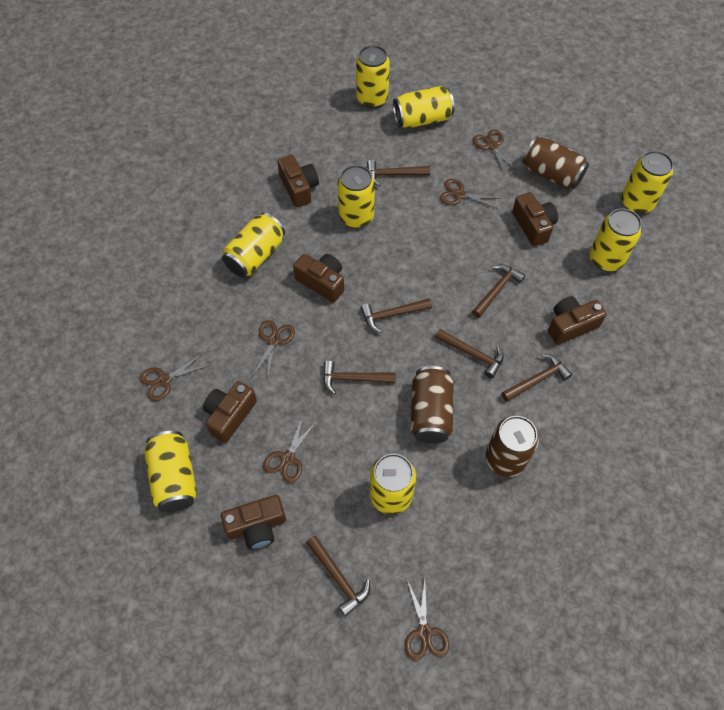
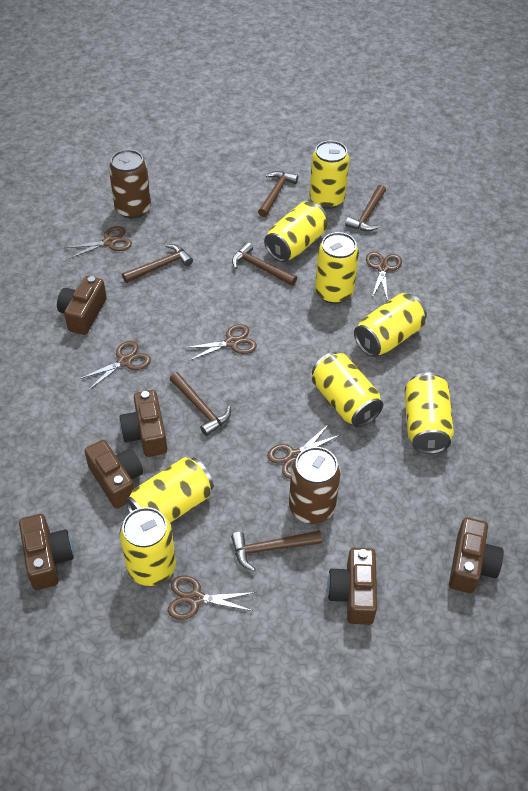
brown can: 3 -> 2
brown hammer: 7 -> 6

